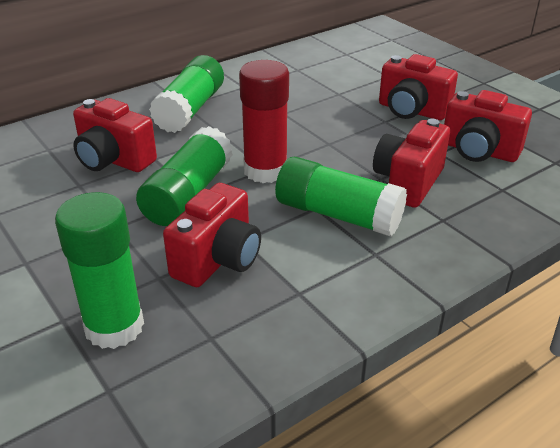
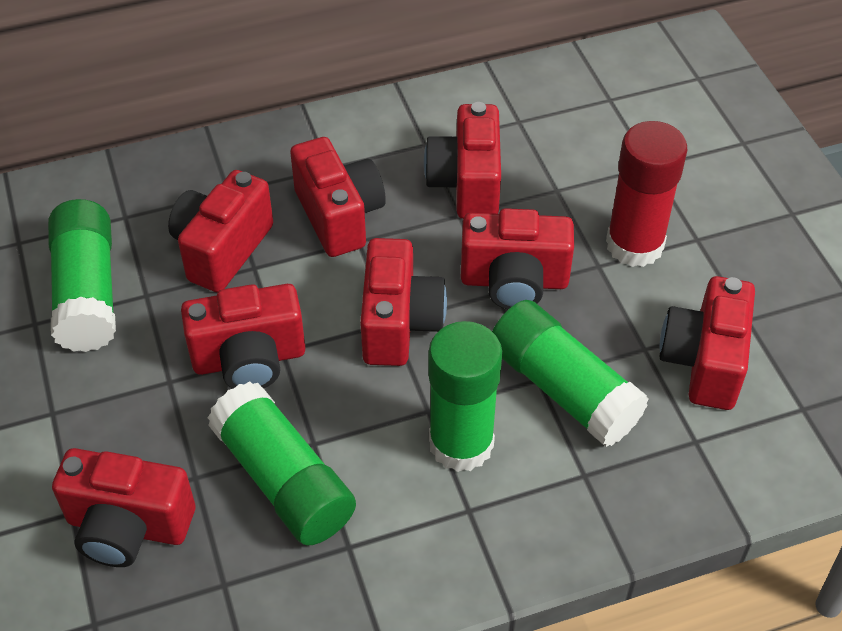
red camera: 5 -> 8

